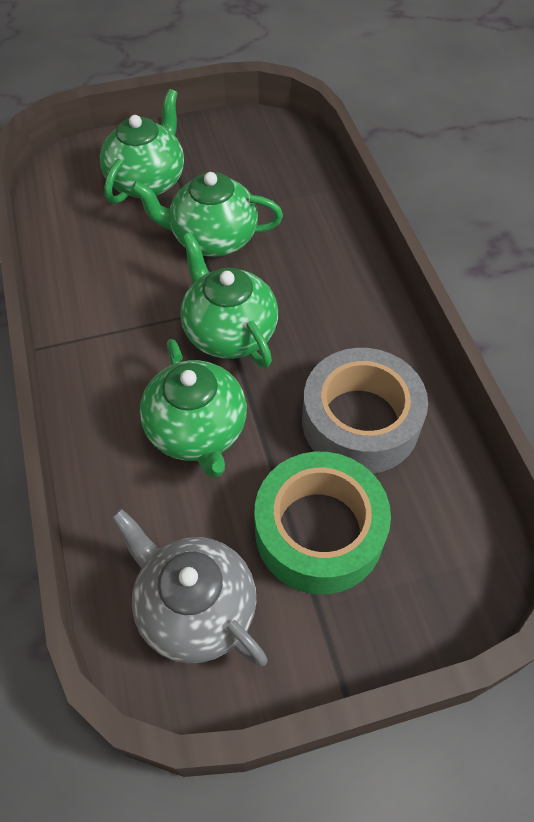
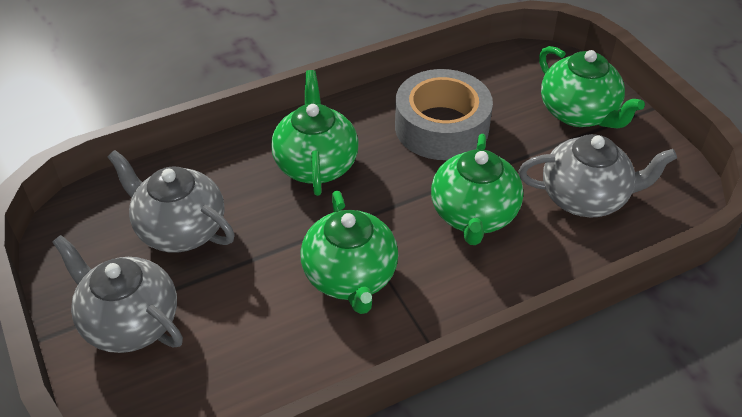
green tape: 1 -> 0
grey teapot: 1 -> 3

